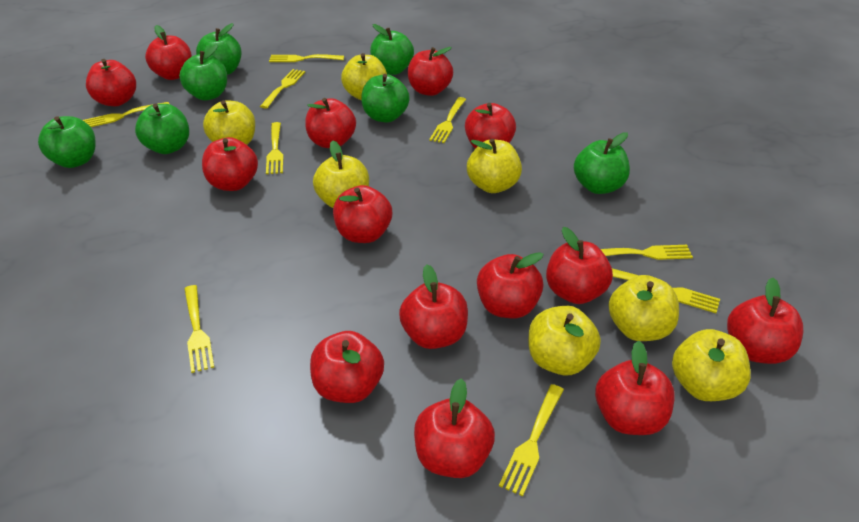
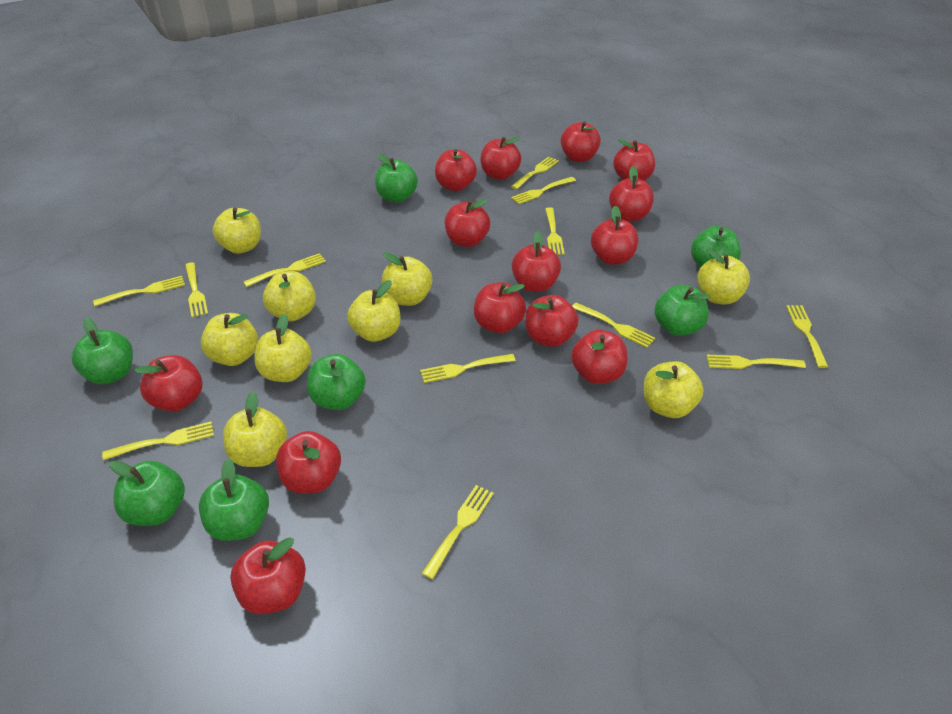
yellow apple: 7 -> 9
yellow fork: 9 -> 12

